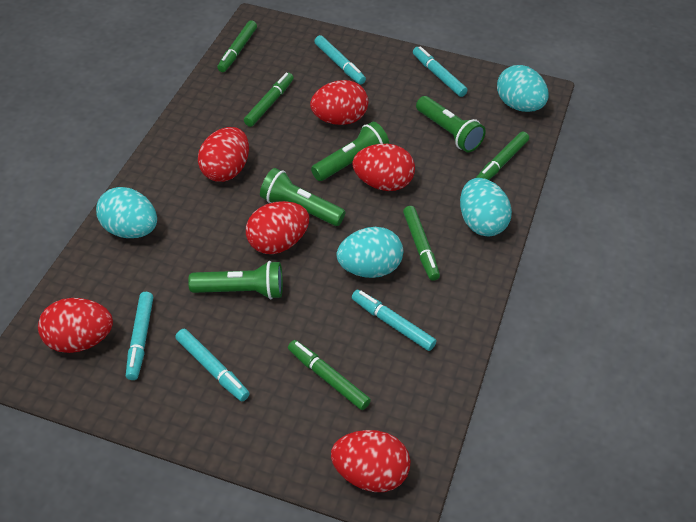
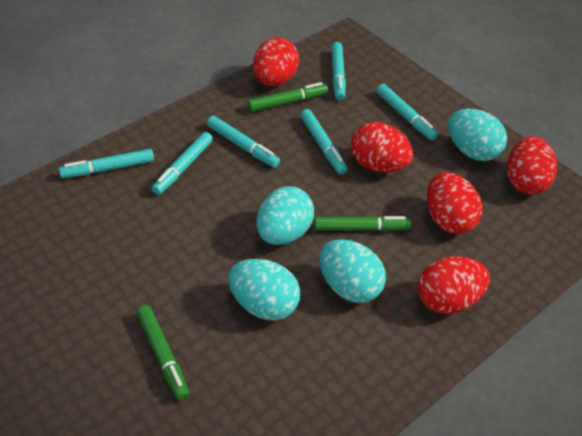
green flashlight: 4 -> 0
green marker: 5 -> 3
red egg: 6 -> 5
turquoise marker: 5 -> 6

